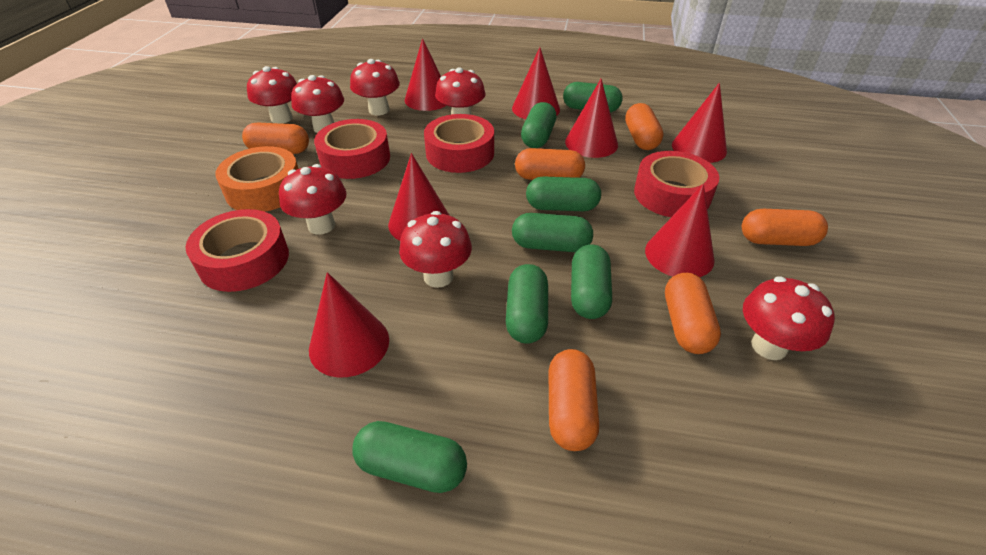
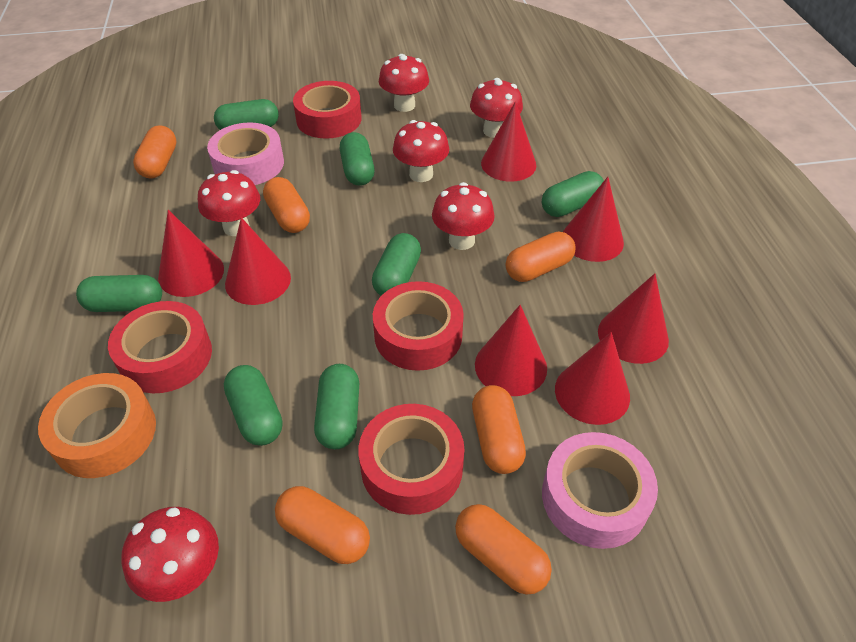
pink tape: 0 -> 2
red mushroom: 7 -> 6

